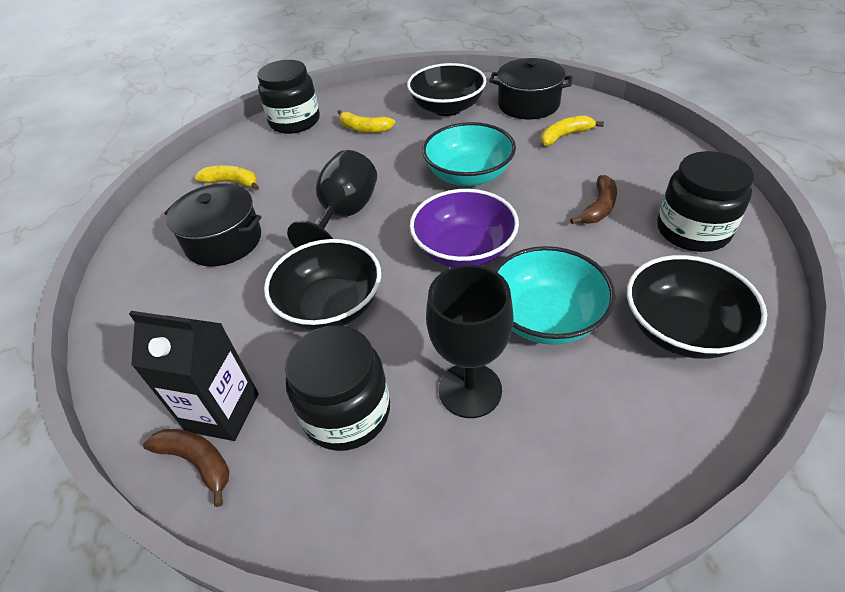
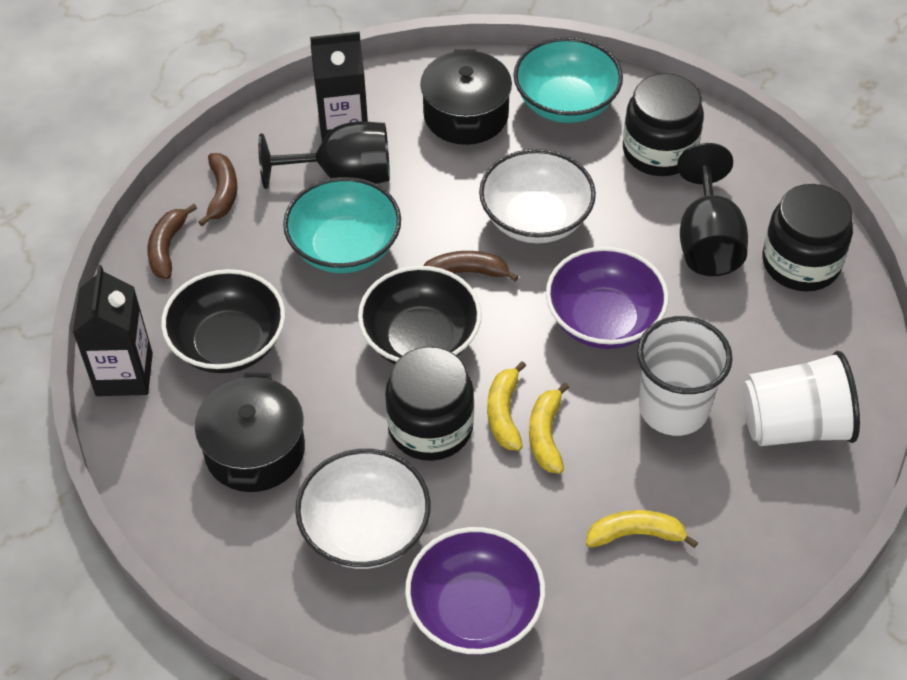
black bowl: 3 -> 2
black carton: 1 -> 2
brown banana: 2 -> 3
purple bowl: 1 -> 2
white bowl: 0 -> 2
white cup: 0 -> 2

